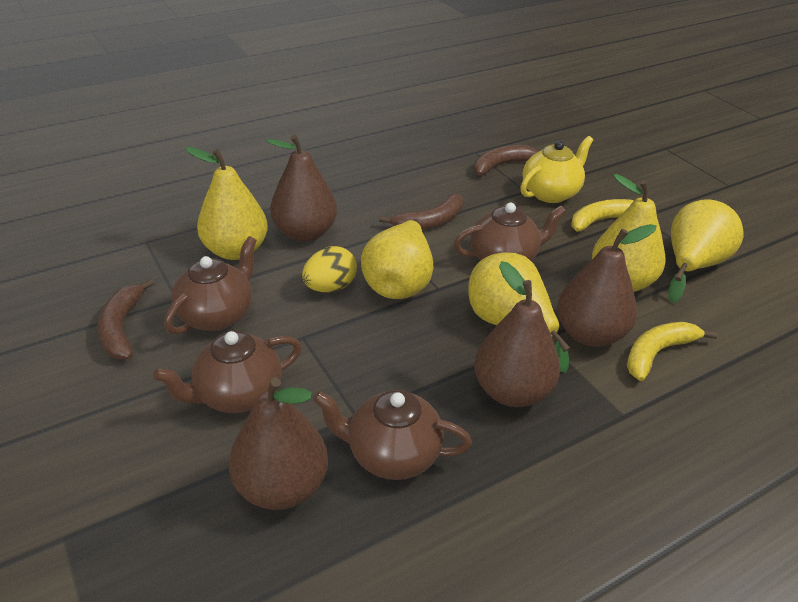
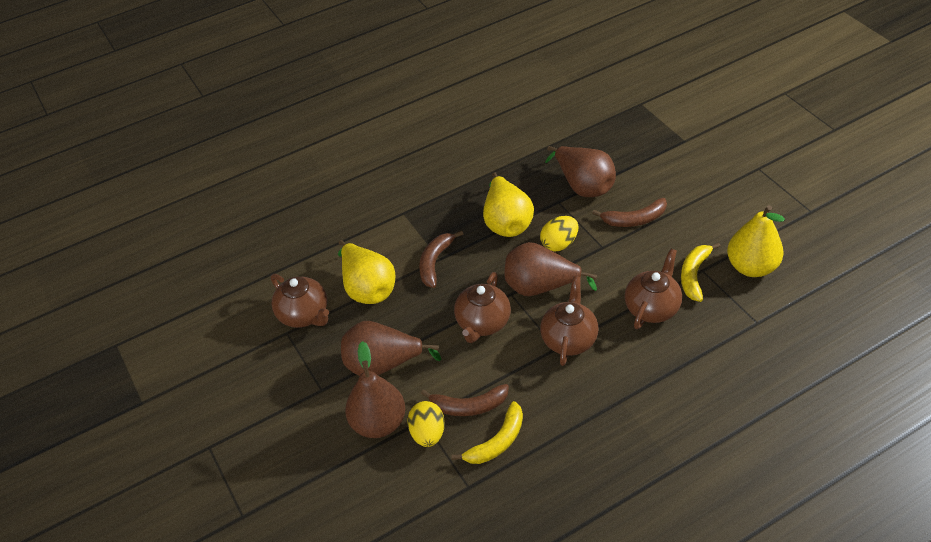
yellow egg: 1 -> 2
yellow pear: 5 -> 3
yellow teapot: 1 -> 0

